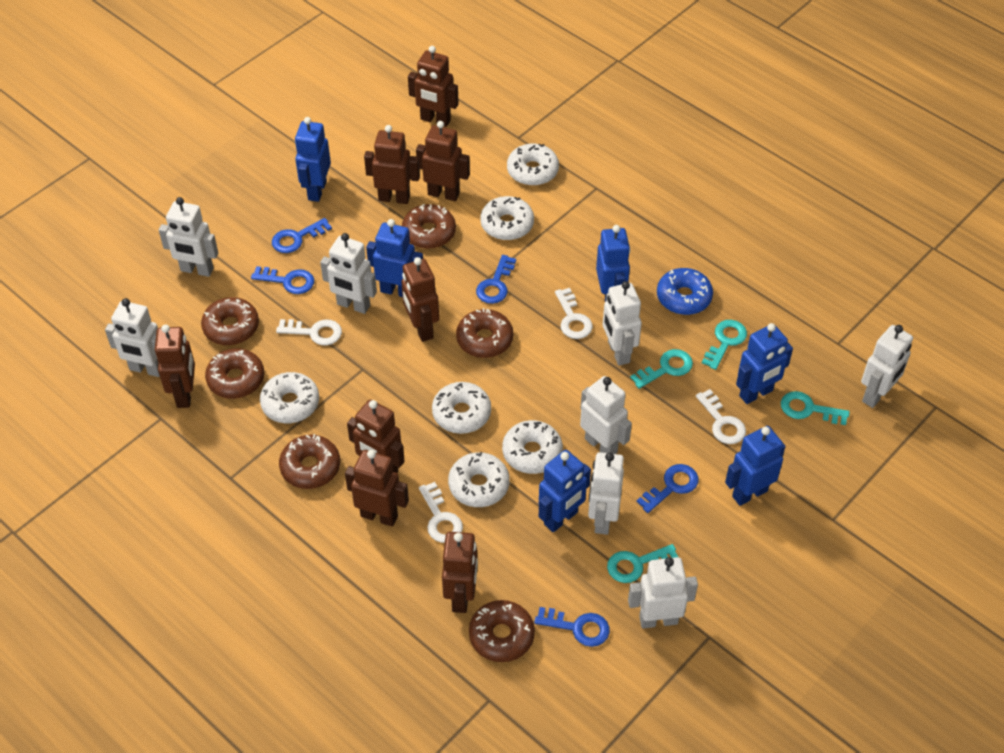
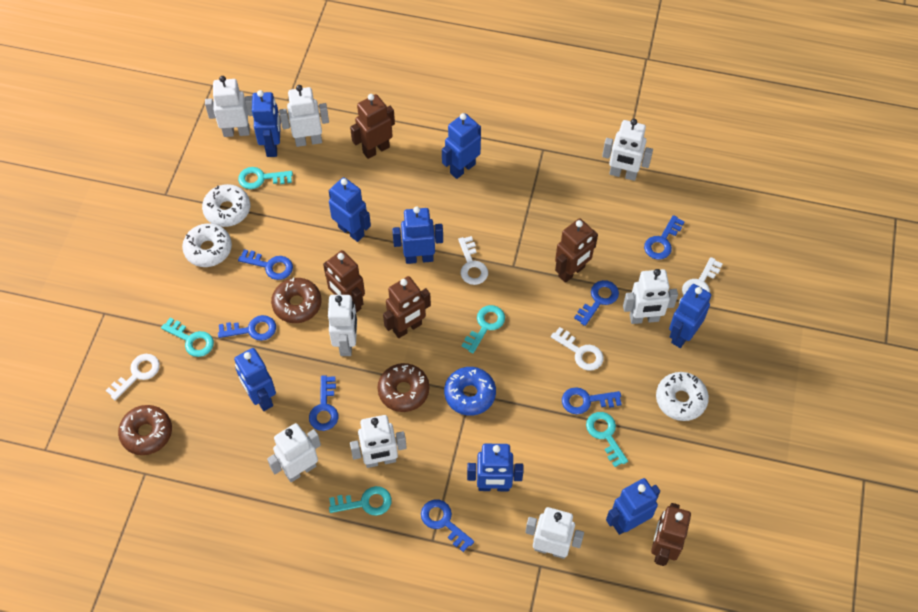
blue key: 5 -> 7
blue robot: 6 -> 8
brown donut: 6 -> 3
brown robot: 8 -> 5
turquoise key: 4 -> 5
white donut: 6 -> 3

